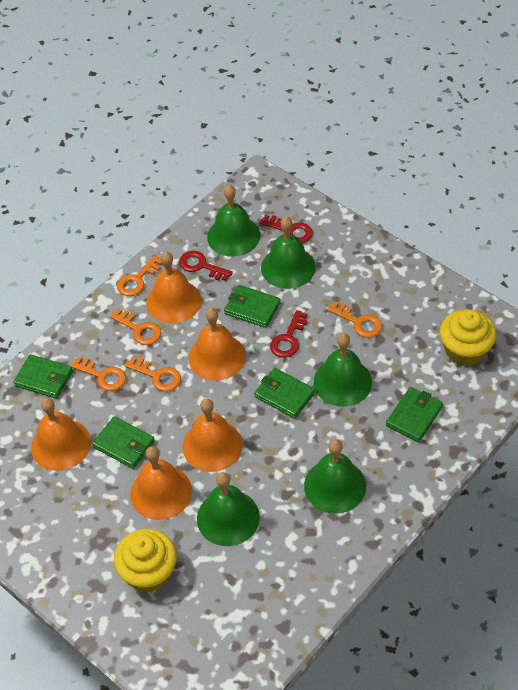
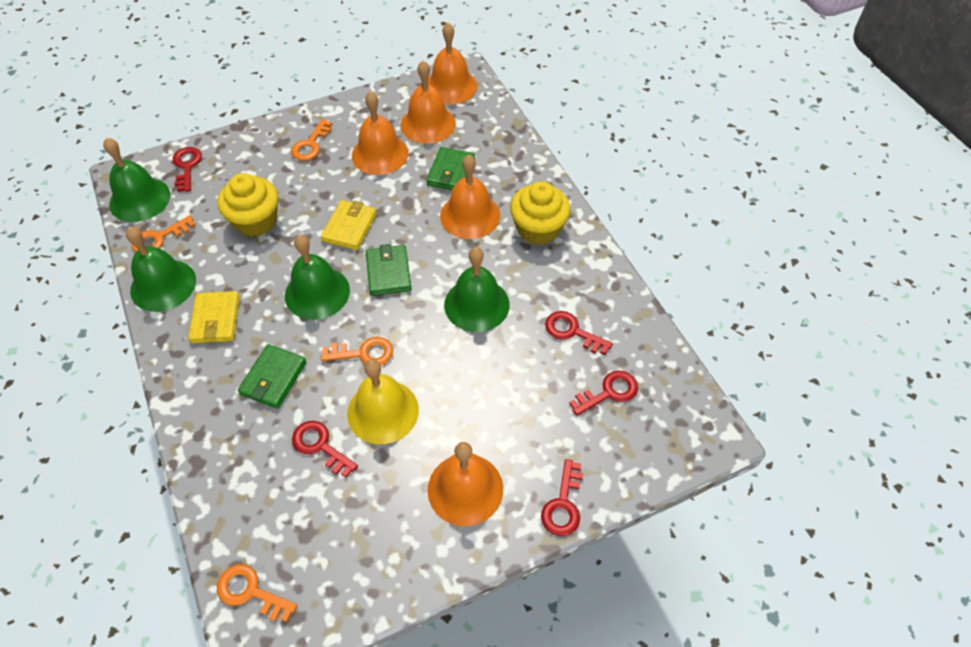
green bell: 5 -> 4
green wallet: 5 -> 3
orange key: 5 -> 4
red key: 3 -> 5
yellow bell: 0 -> 1
yellow wallet: 0 -> 2

